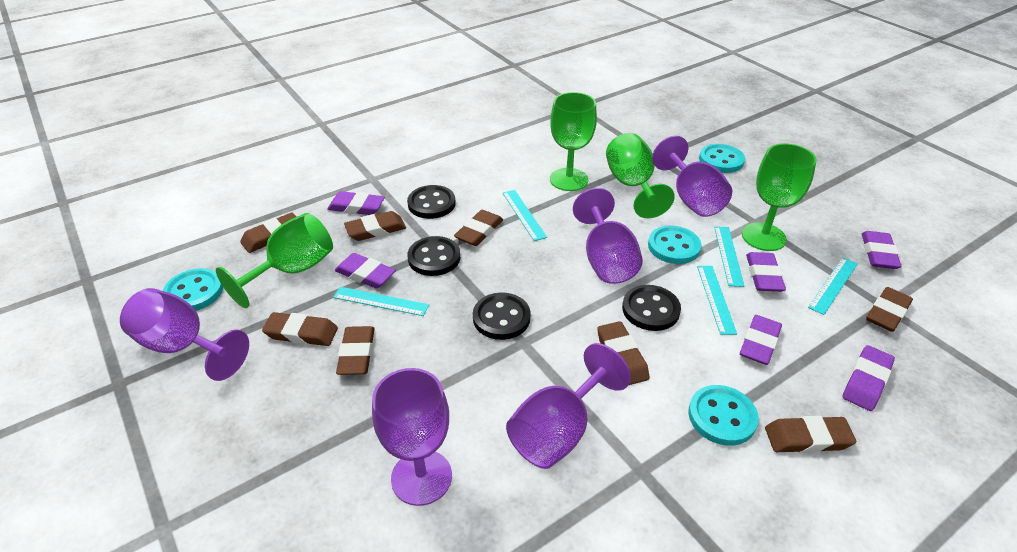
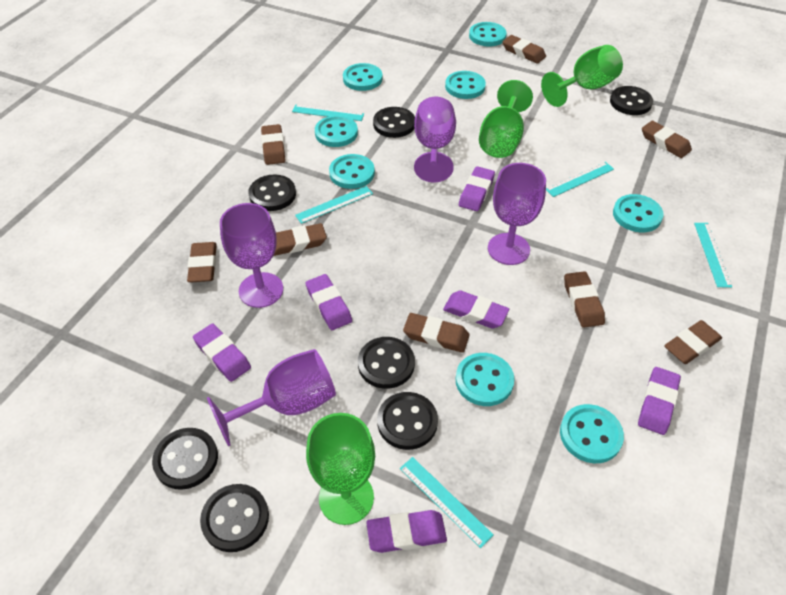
black button: 4 -> 7
green goblet: 4 -> 3
purple goblet: 5 -> 4
turquoise button: 4 -> 8

